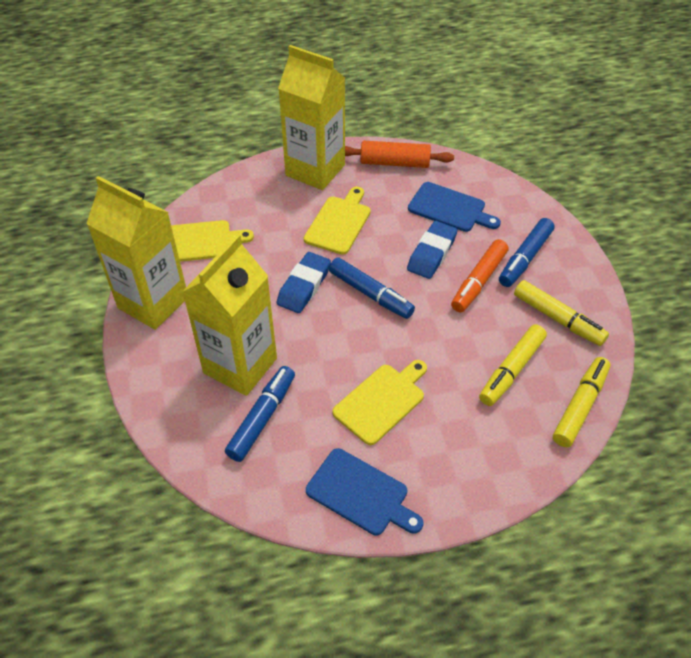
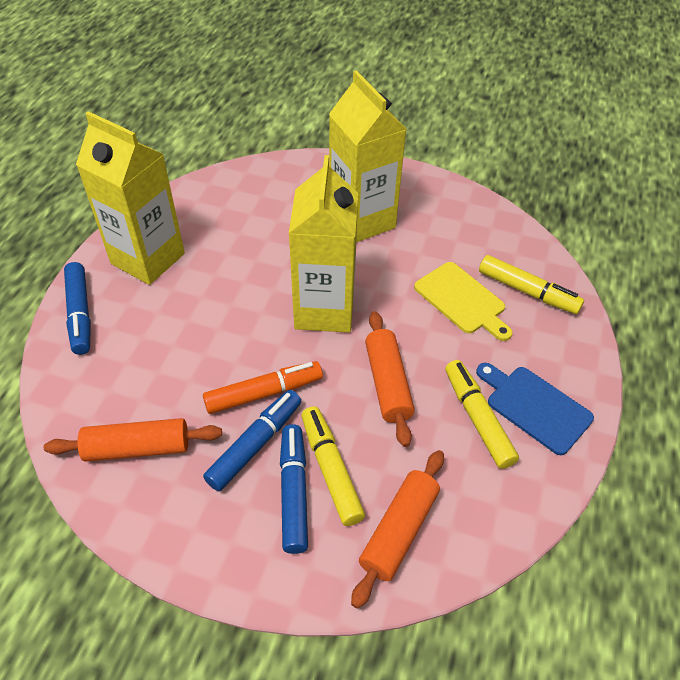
blue cutting board: 2 -> 1
blue eraser: 2 -> 0
orange rolling pin: 1 -> 3
yellow cutting board: 3 -> 1

